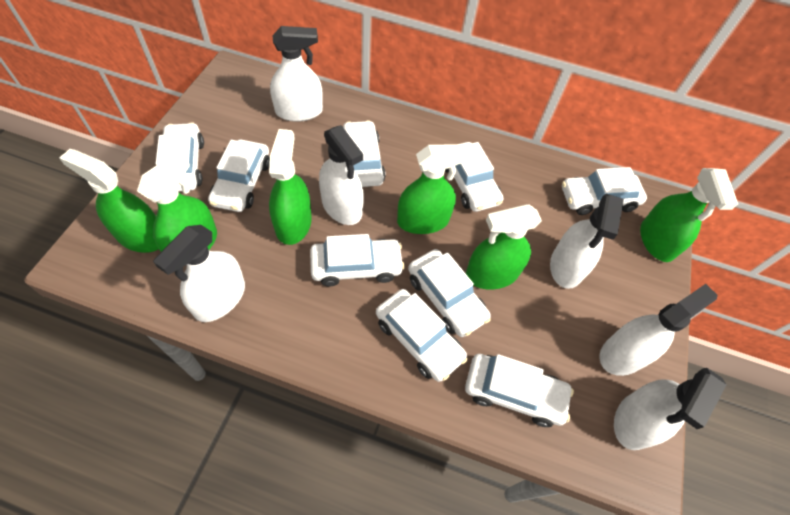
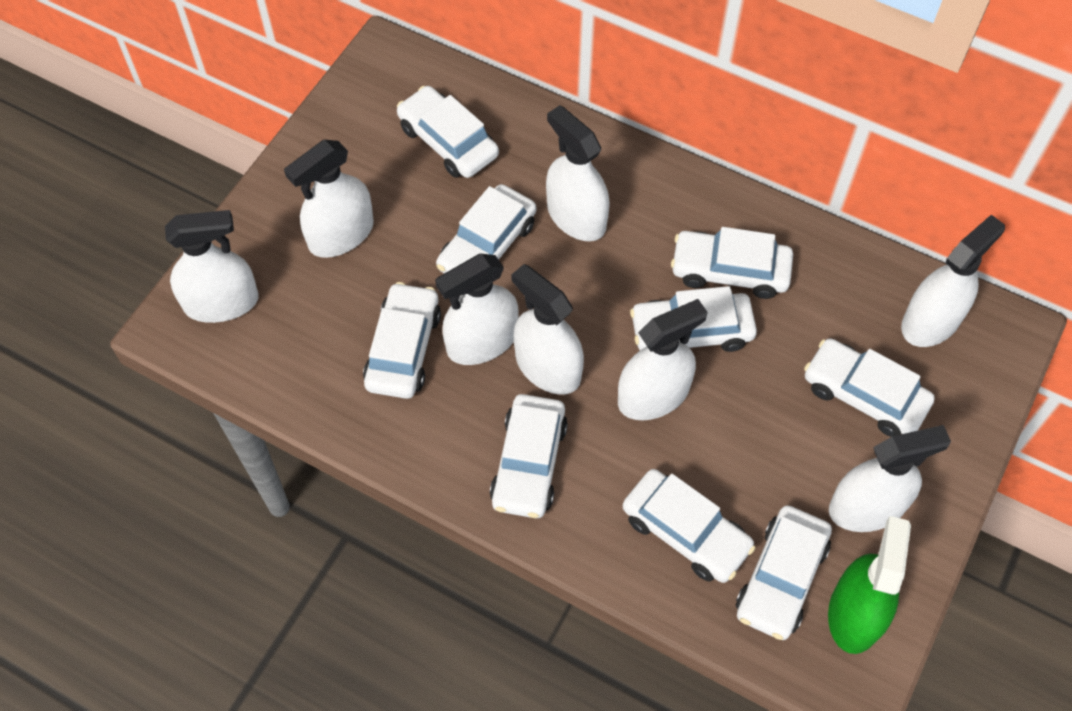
green spray bottle: 6 -> 1
white spray bottle: 6 -> 8

